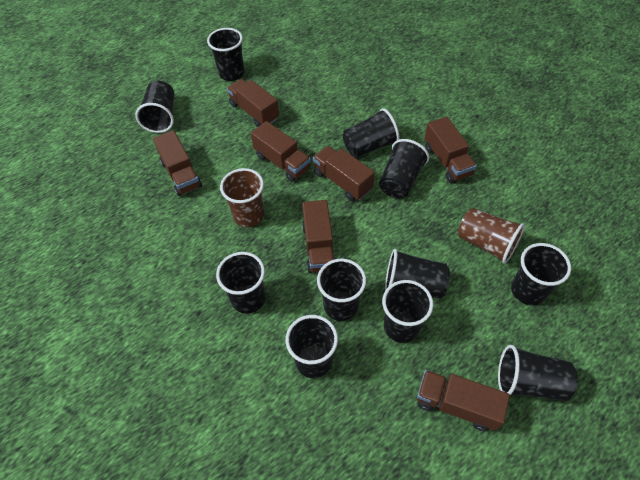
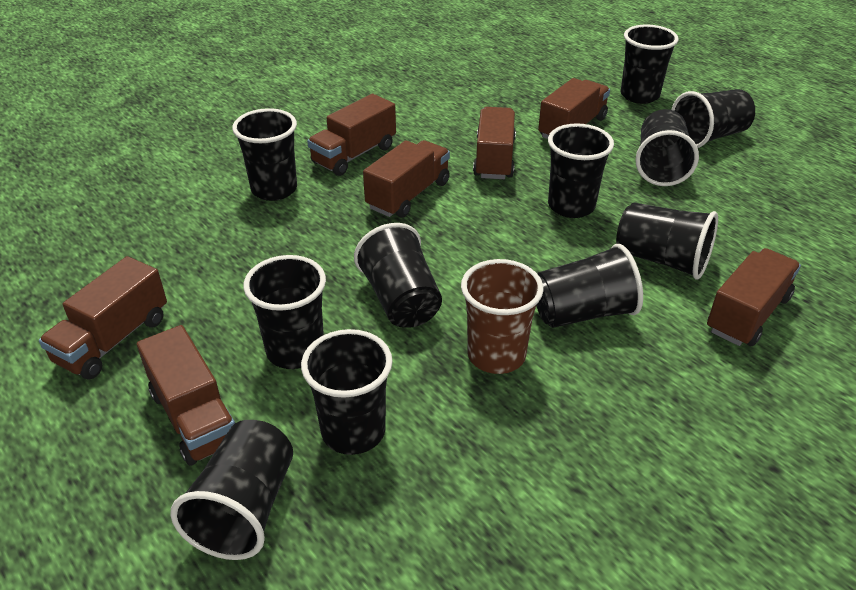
brown cup: 2 -> 1

